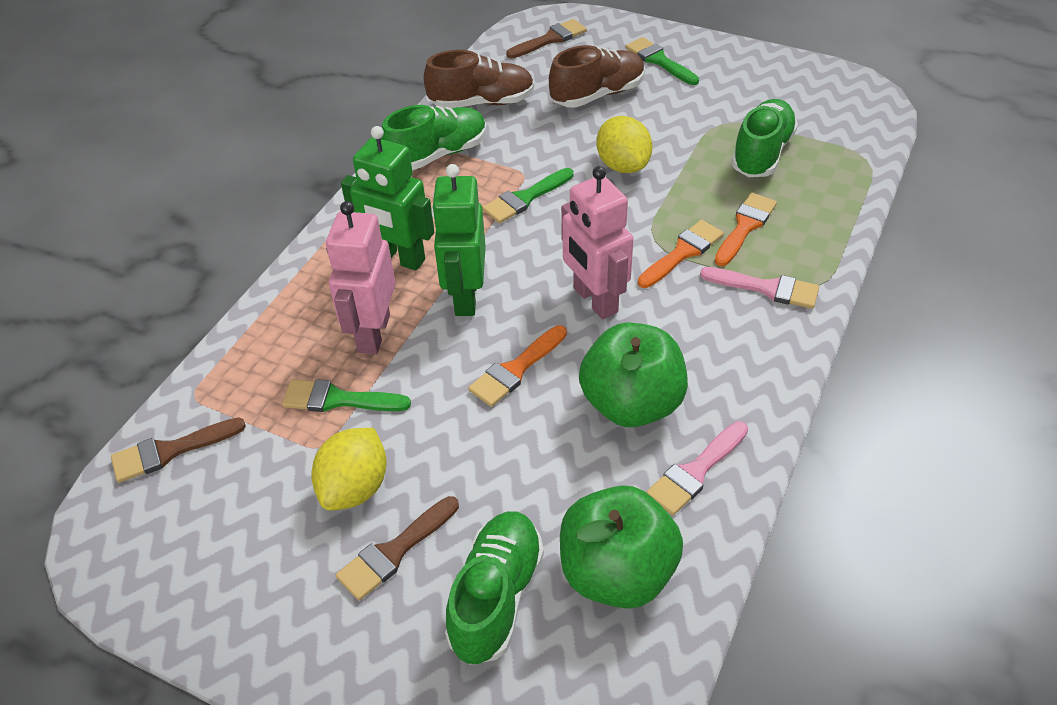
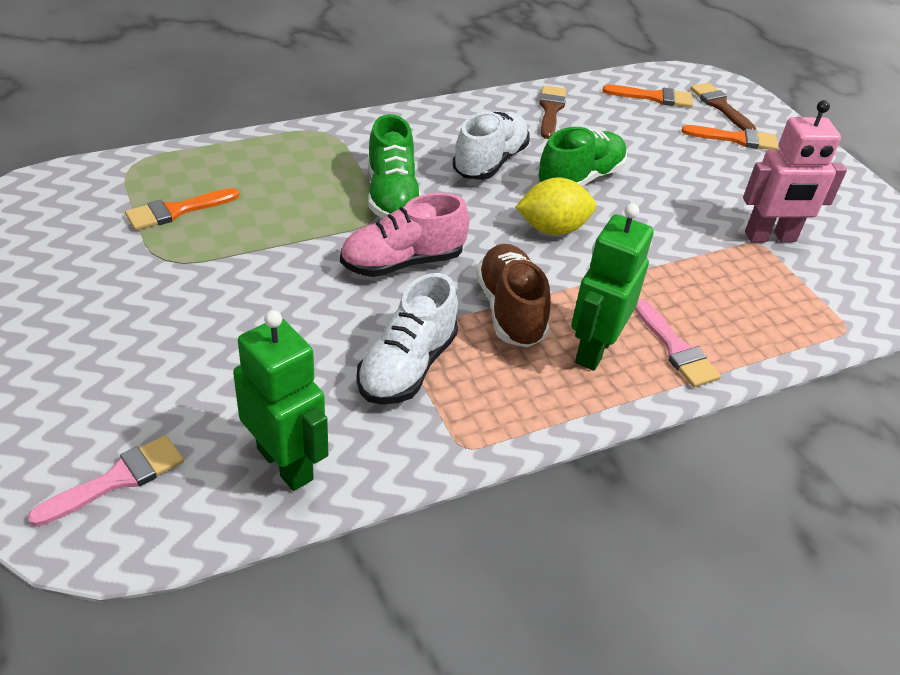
brown brush: 3 -> 2
brown shoe: 2 -> 1
green apple: 2 -> 0
green brush: 3 -> 0
green shoe: 3 -> 2
pink robot: 2 -> 1
pink shoe: 0 -> 1
white shoe: 0 -> 2
yellow lemon: 2 -> 1

